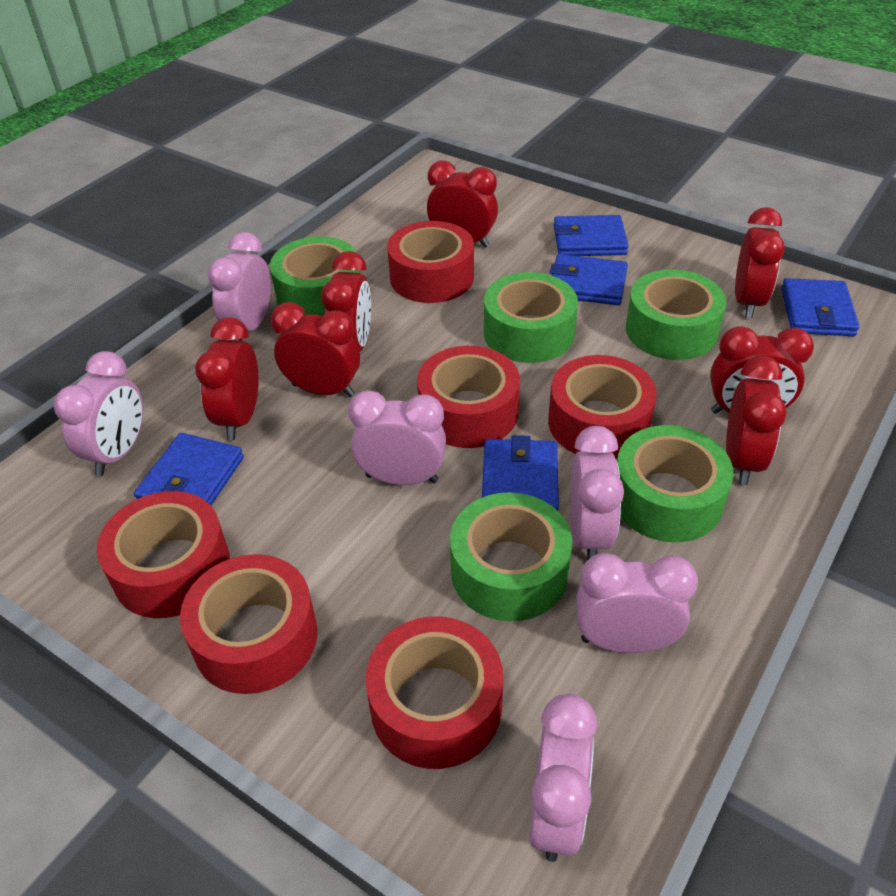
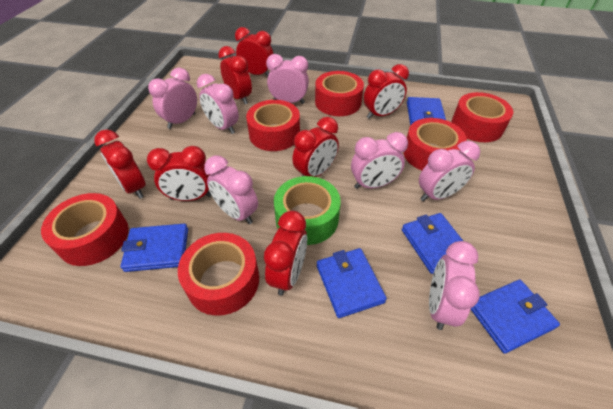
green tape: 5 -> 1
pink clock: 6 -> 7

